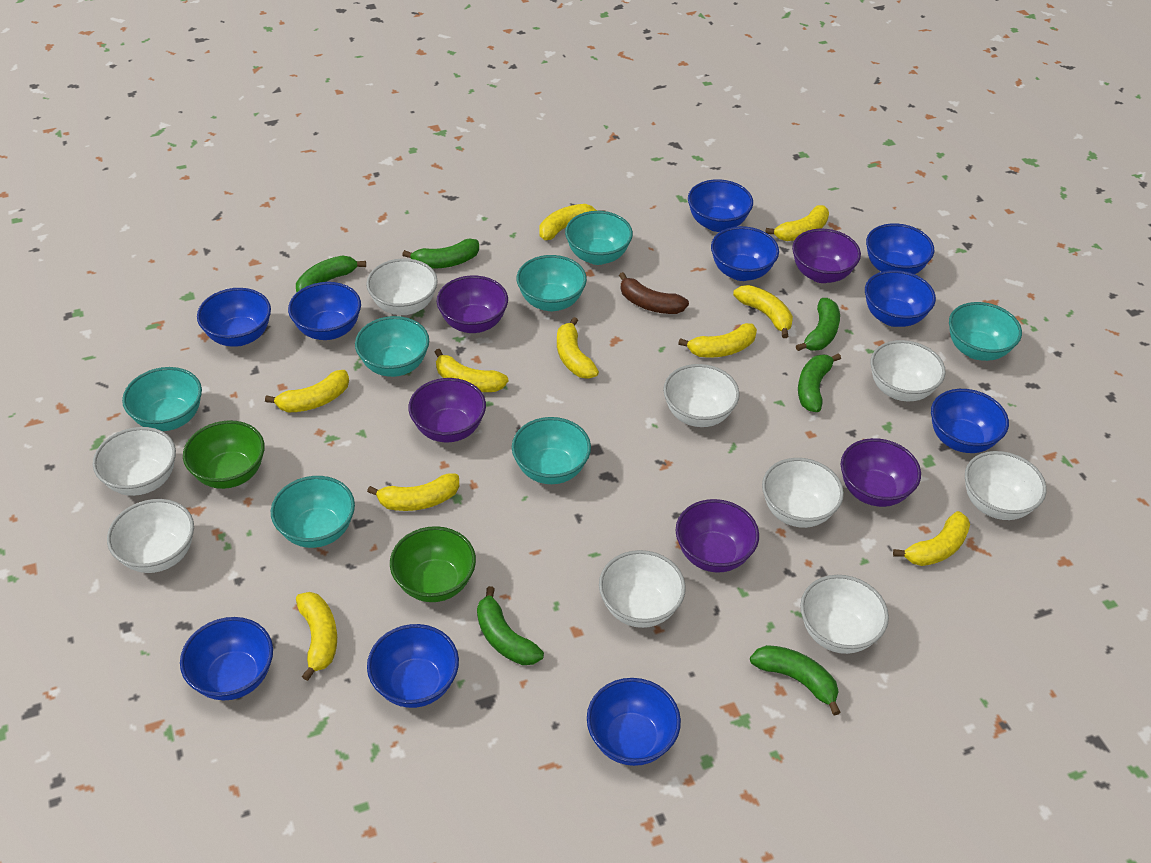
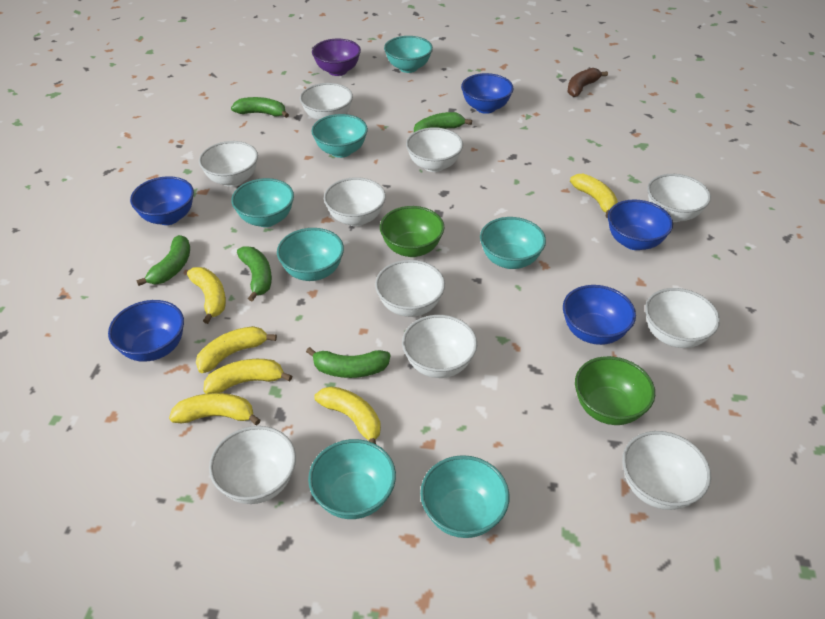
blue bowl: 10 -> 5
green banana: 6 -> 5
purple bowl: 5 -> 1
white bowl: 9 -> 10
yellow banana: 10 -> 6

